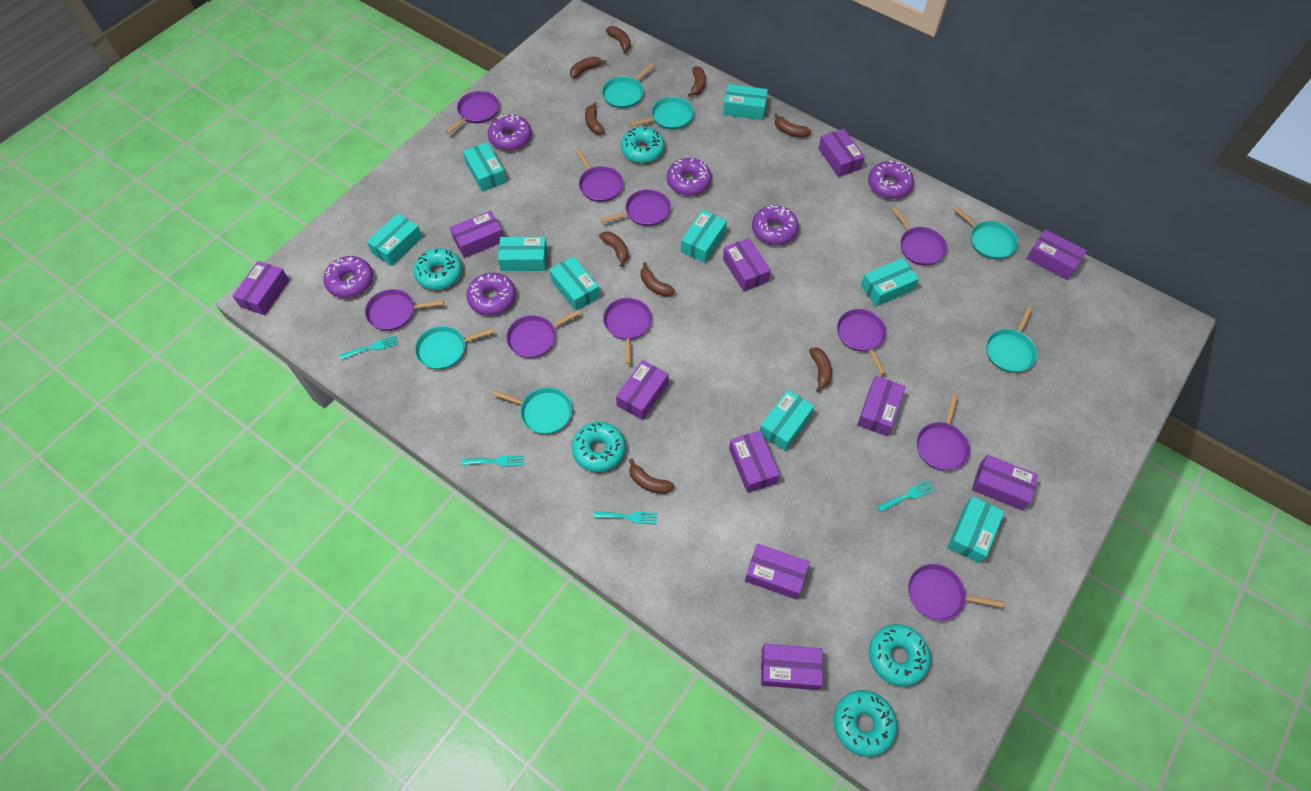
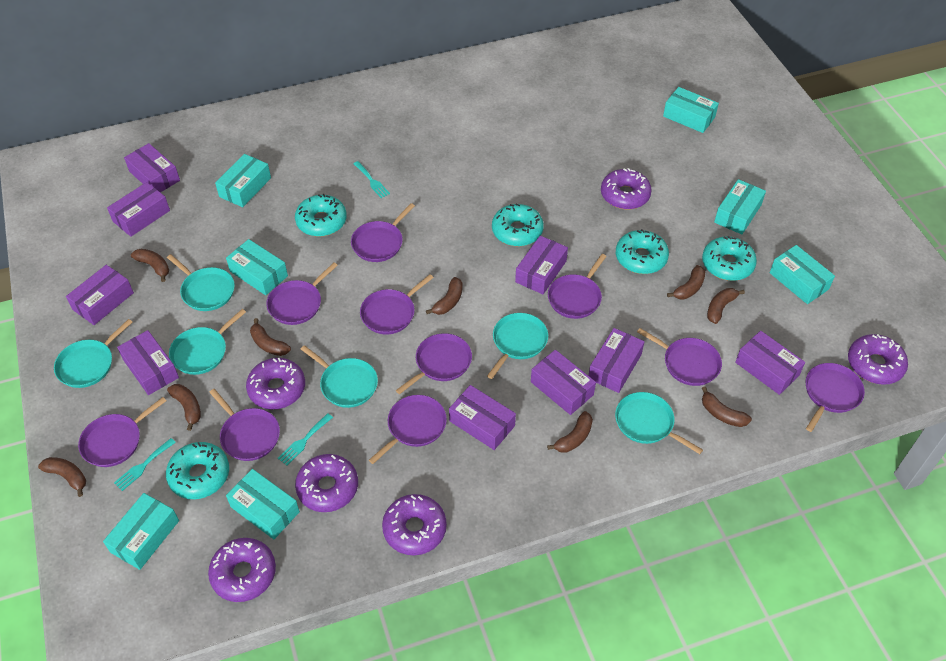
purple box: 11 -> 9
turquoise box: 9 -> 7
turquoise fork: 4 -> 3

